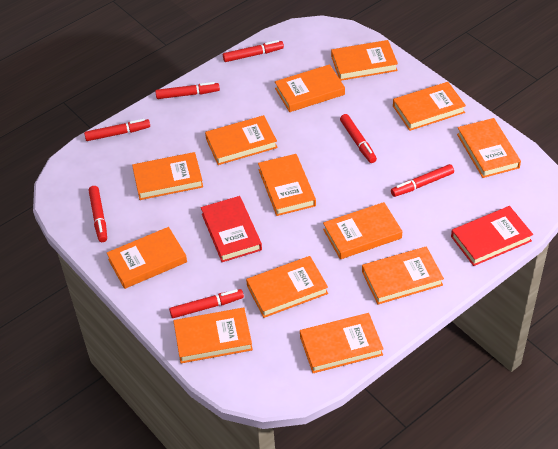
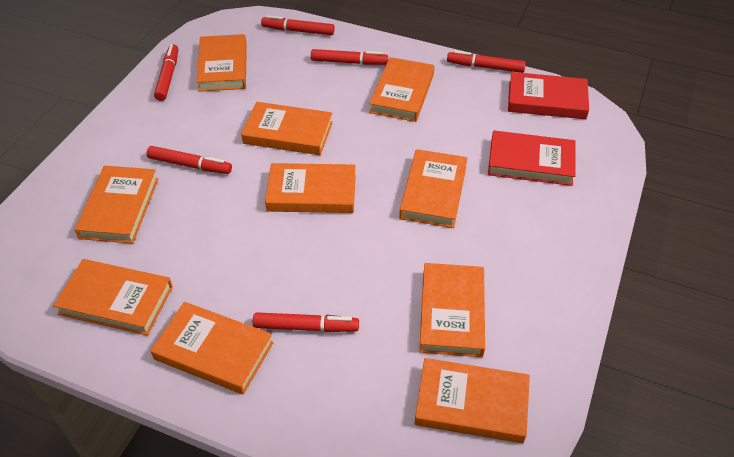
orange book: 13 -> 10
red marker: 7 -> 6

